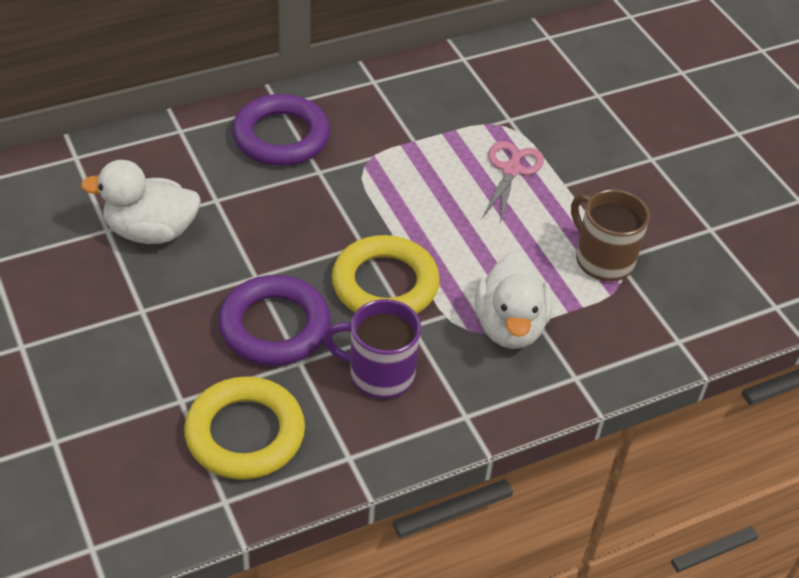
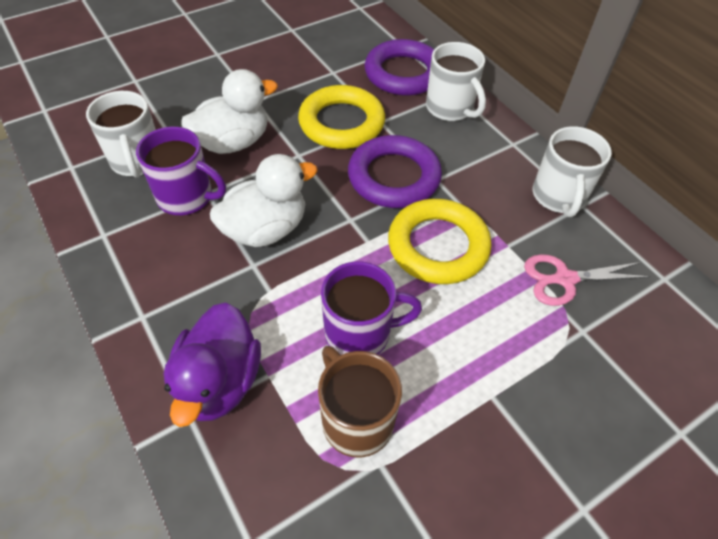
purple duck: 0 -> 1
purple mug: 1 -> 2
white mug: 0 -> 3

